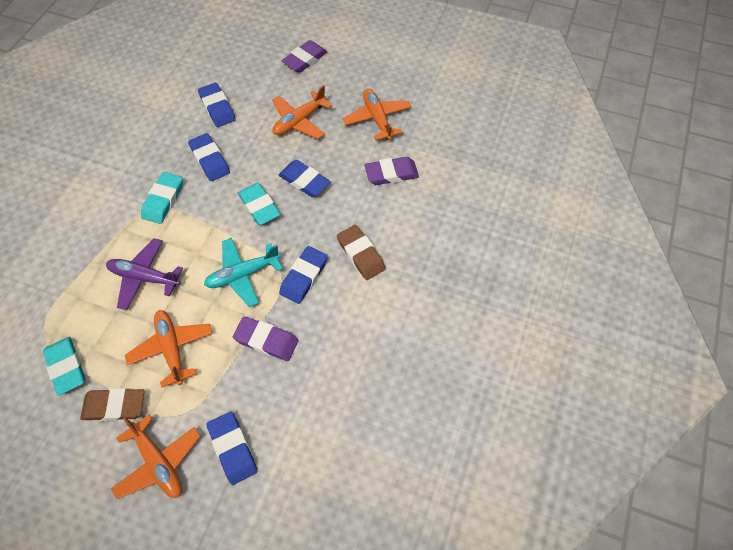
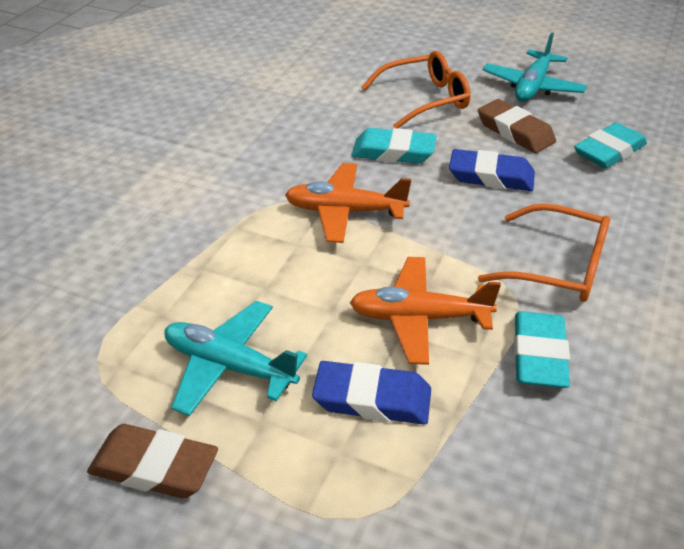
blue eraser: 5 -> 2
orange glasses: 0 -> 2
orange plane: 4 -> 2
purple eraser: 3 -> 0
purple plane: 1 -> 0
turquoise plane: 1 -> 2

